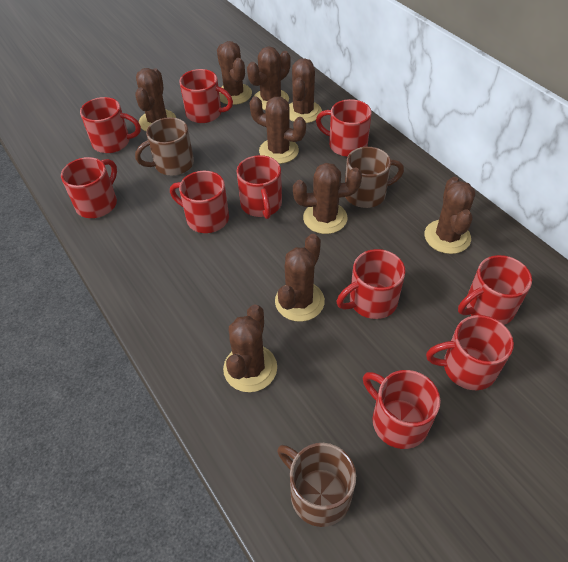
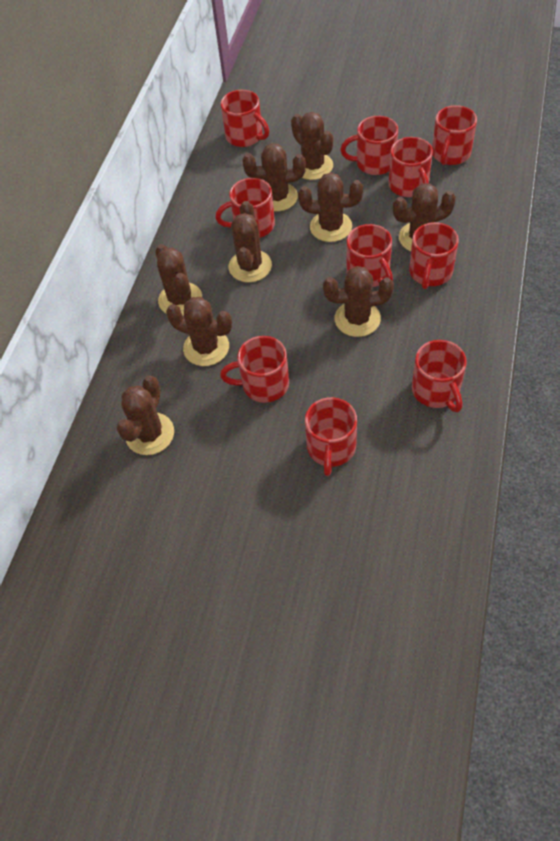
brown mug: 3 -> 0

